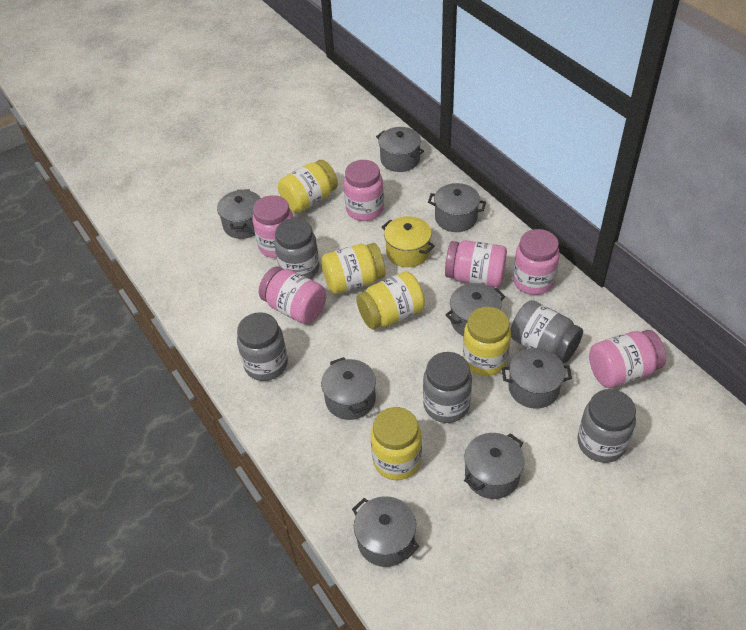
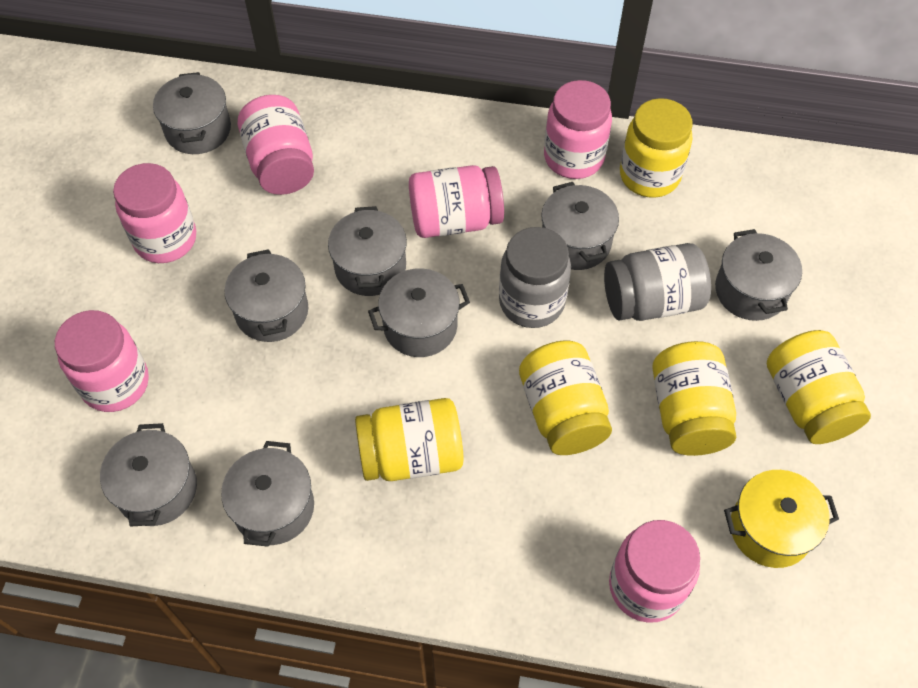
grey jar: 5 -> 2

